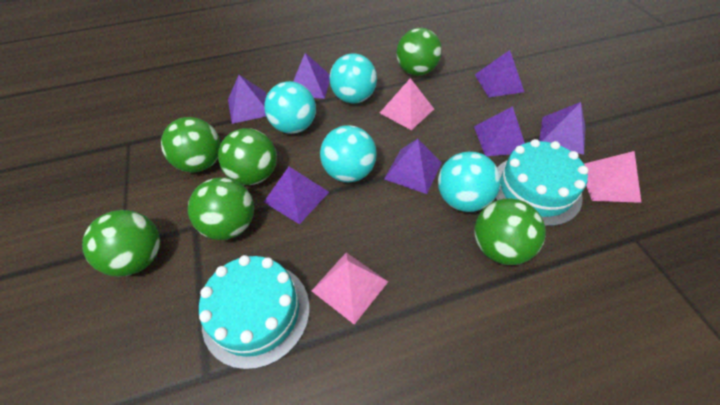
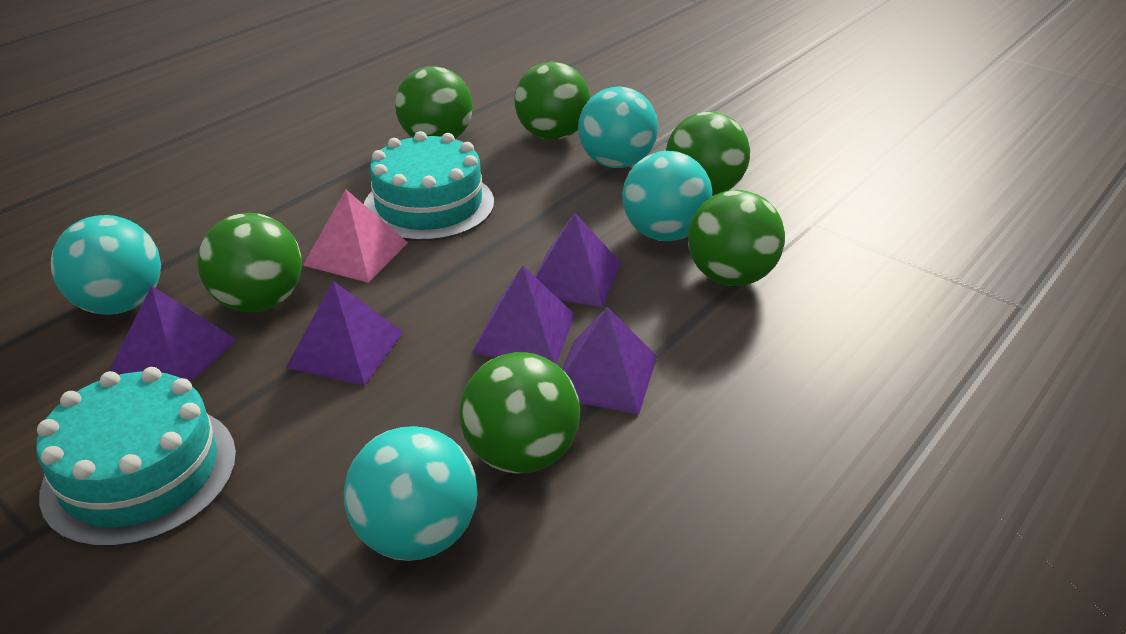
pink pyramid: 3 -> 1
purple pyramid: 7 -> 5

